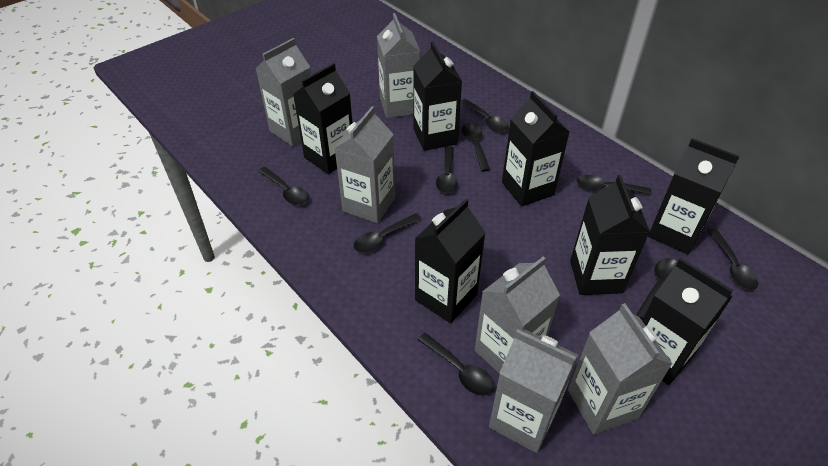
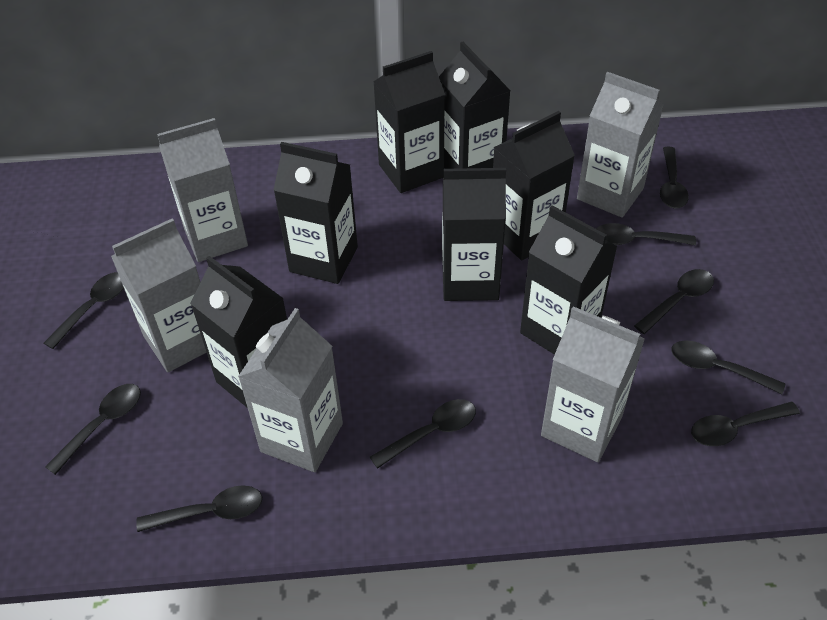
grey carton: 6 -> 5

